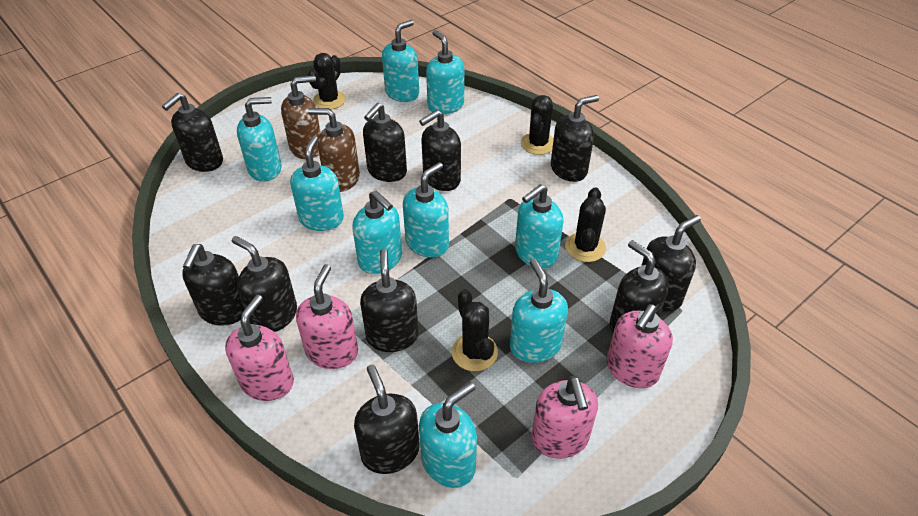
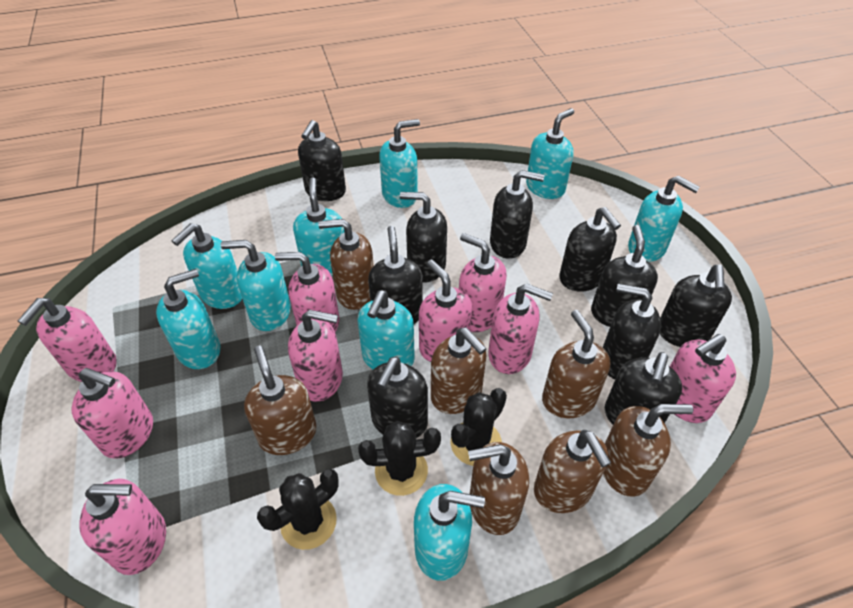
black cactus: 4 -> 3
brown soap dispenser: 2 -> 7
pink soap dispenser: 4 -> 9

